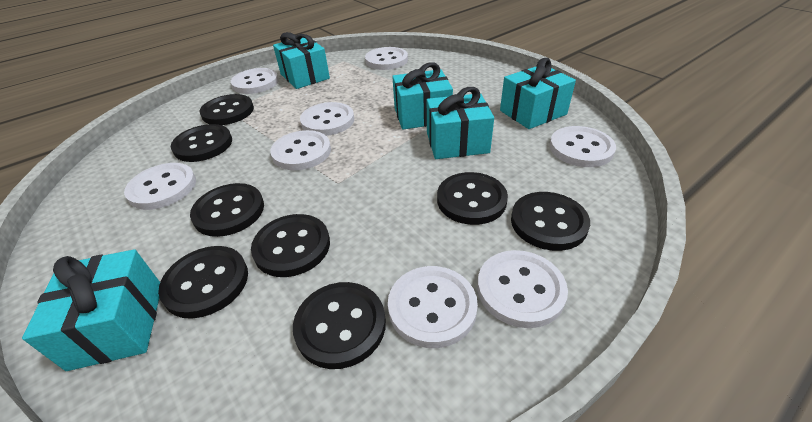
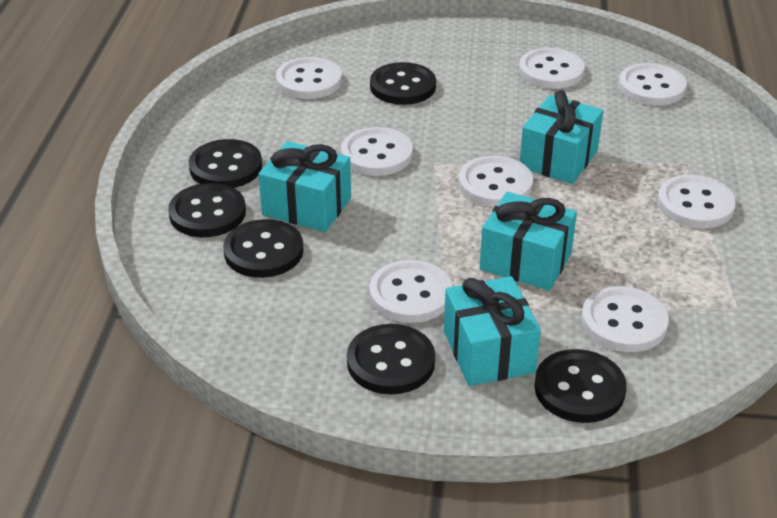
black button: 8 -> 6
turquoise gift: 5 -> 4

